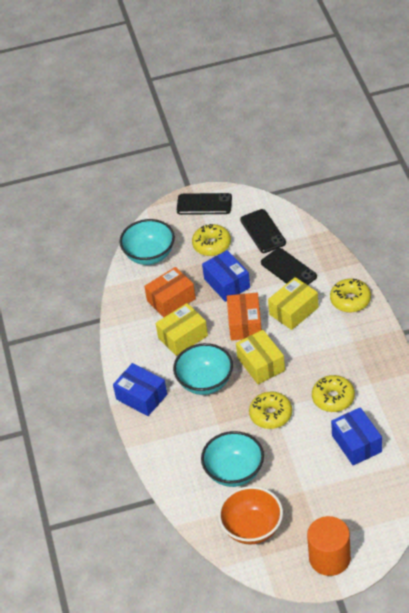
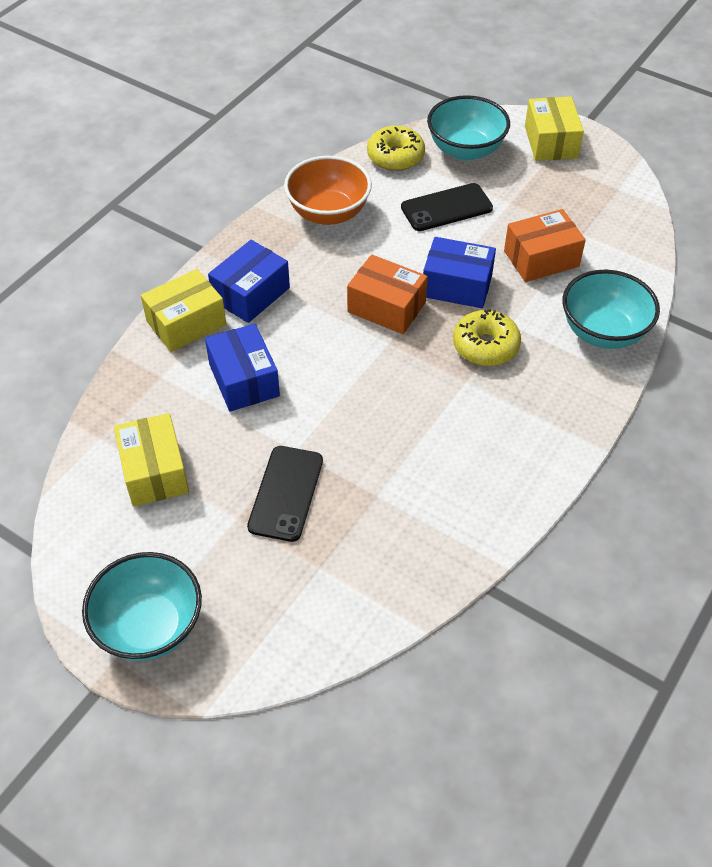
black phone: 3 -> 2
orange cylinder: 1 -> 0
yellow donut: 4 -> 2

